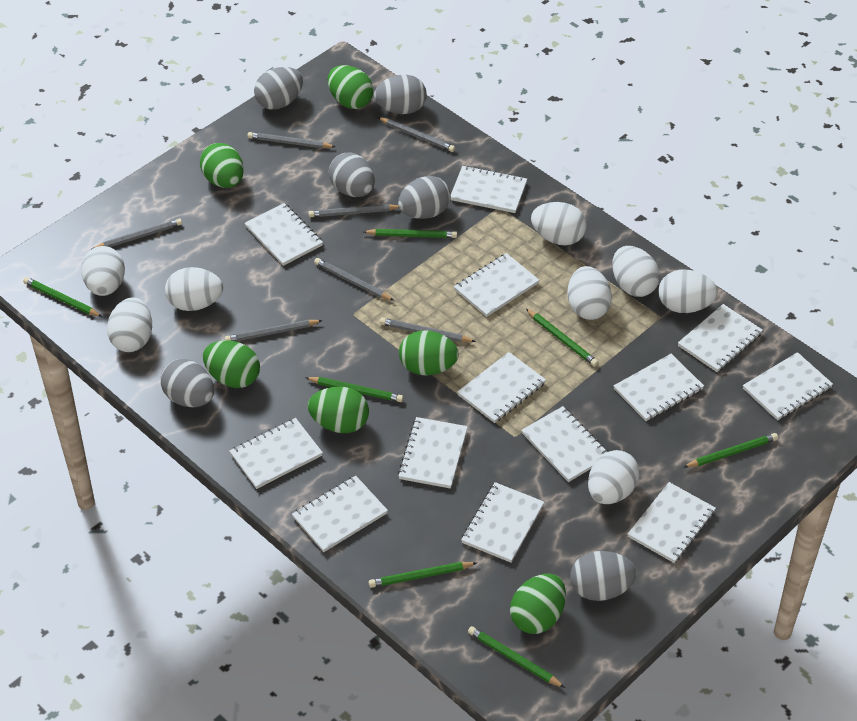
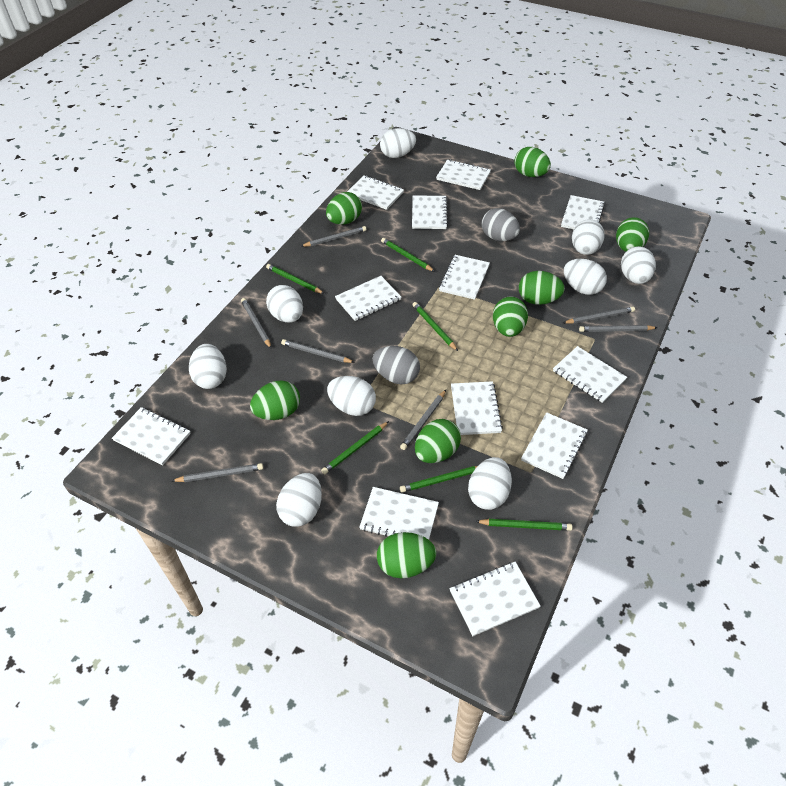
green egg: 6 -> 8
green pencil: 7 -> 6
grey egg: 6 -> 2
white egg: 8 -> 9
white notebook: 13 -> 12

